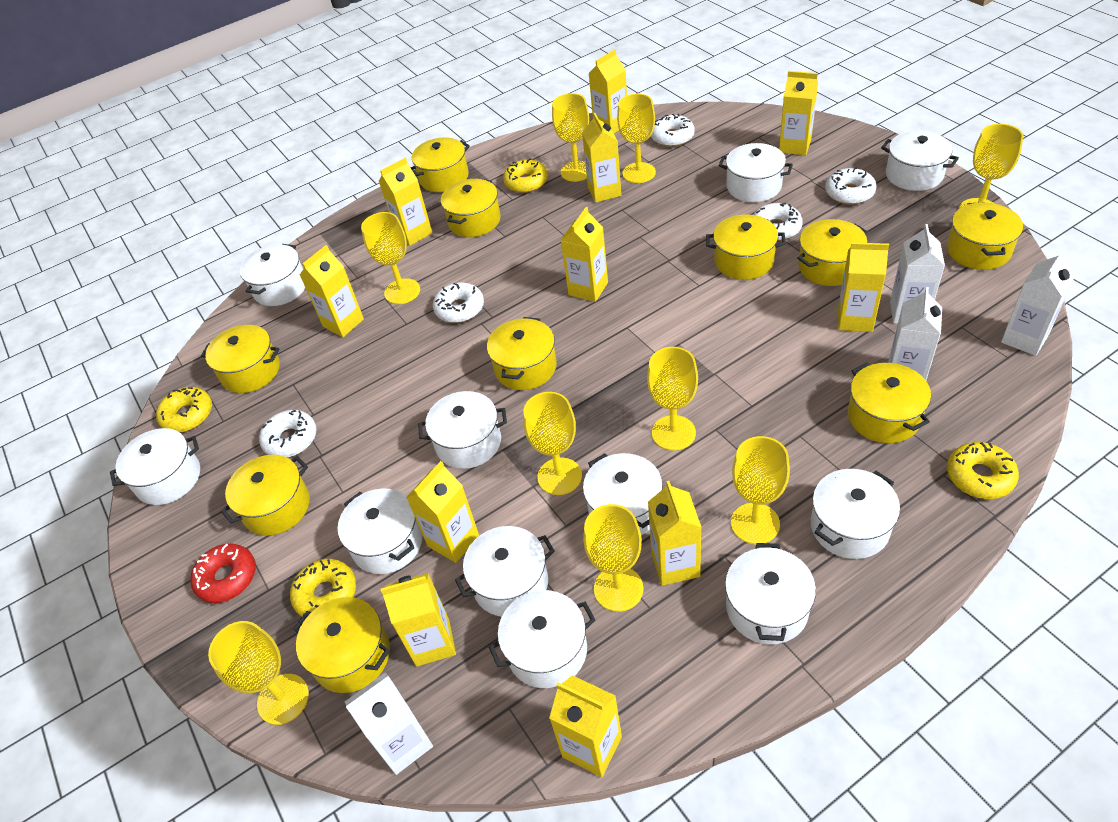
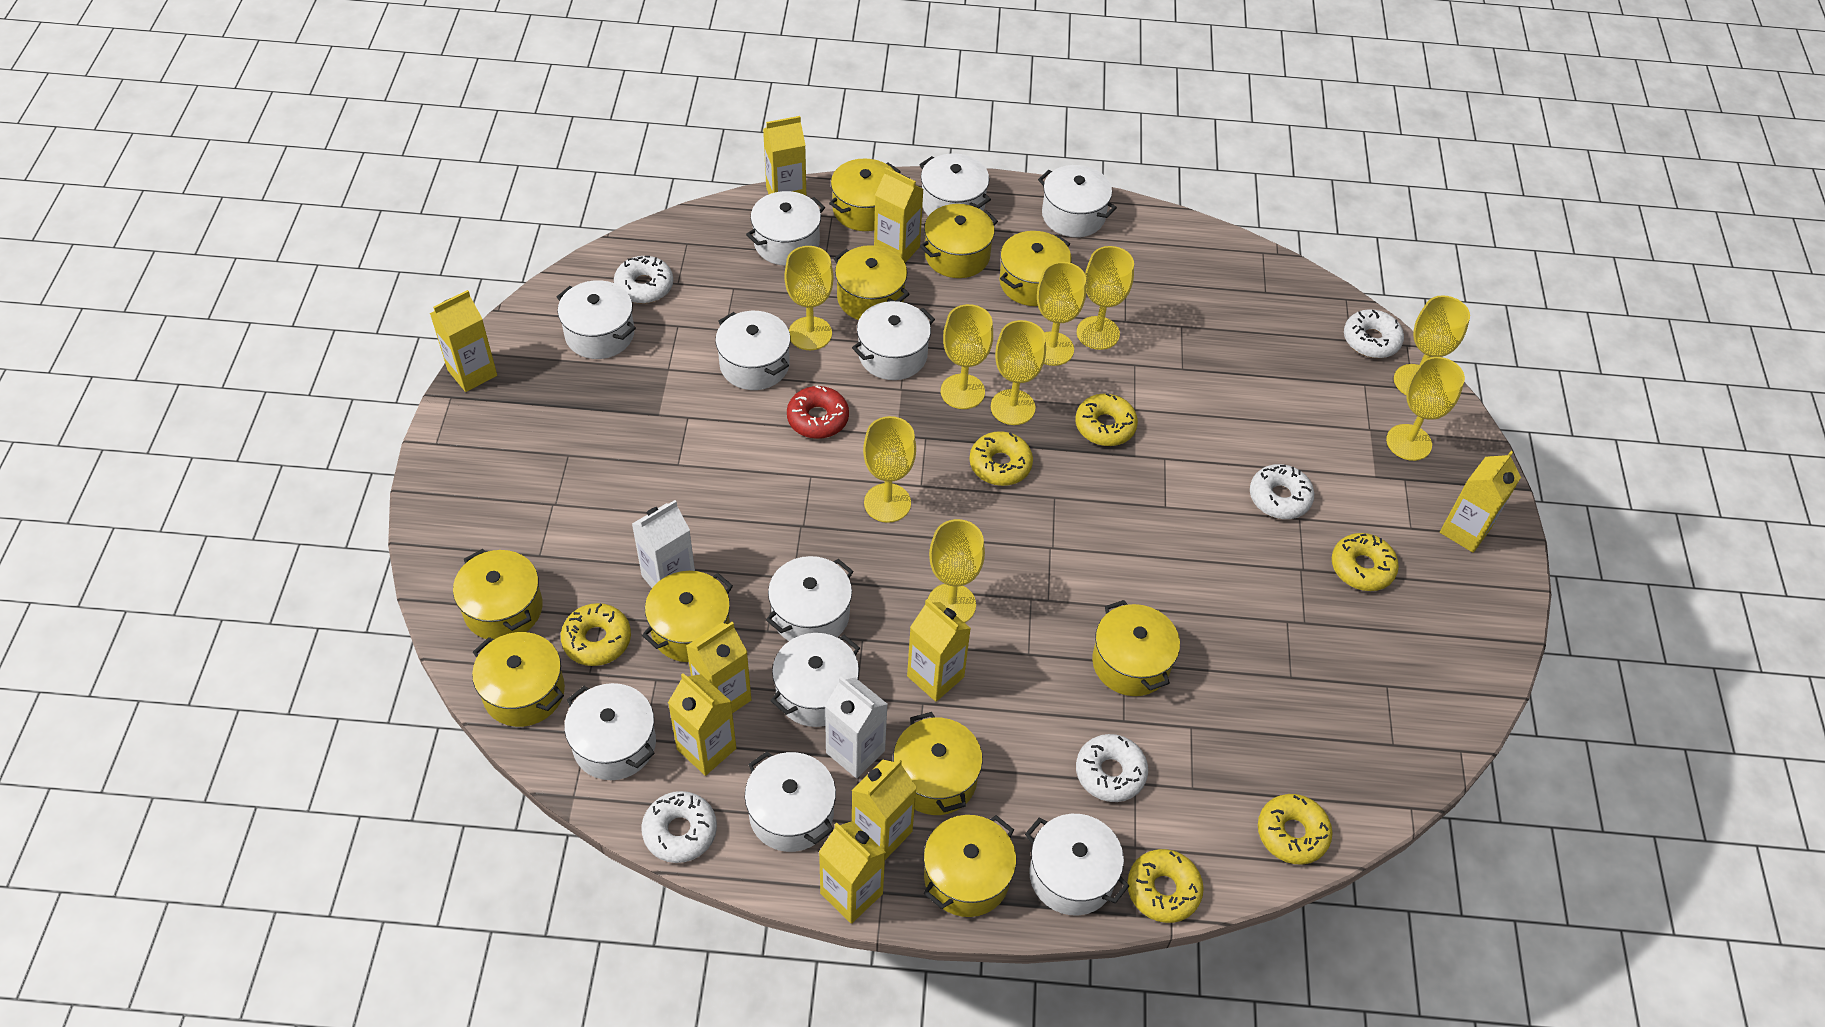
white carton: 4 -> 2
yellow carton: 11 -> 9
yellow donut: 4 -> 6

